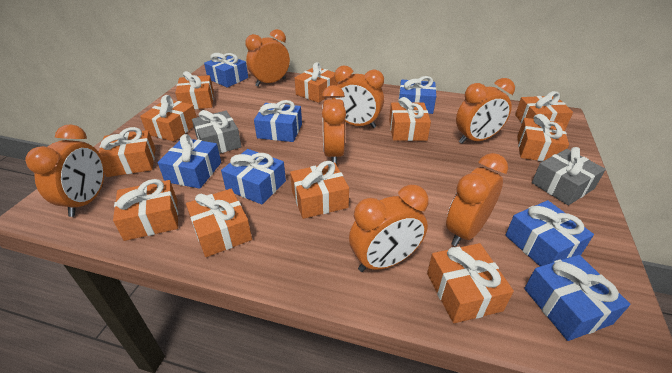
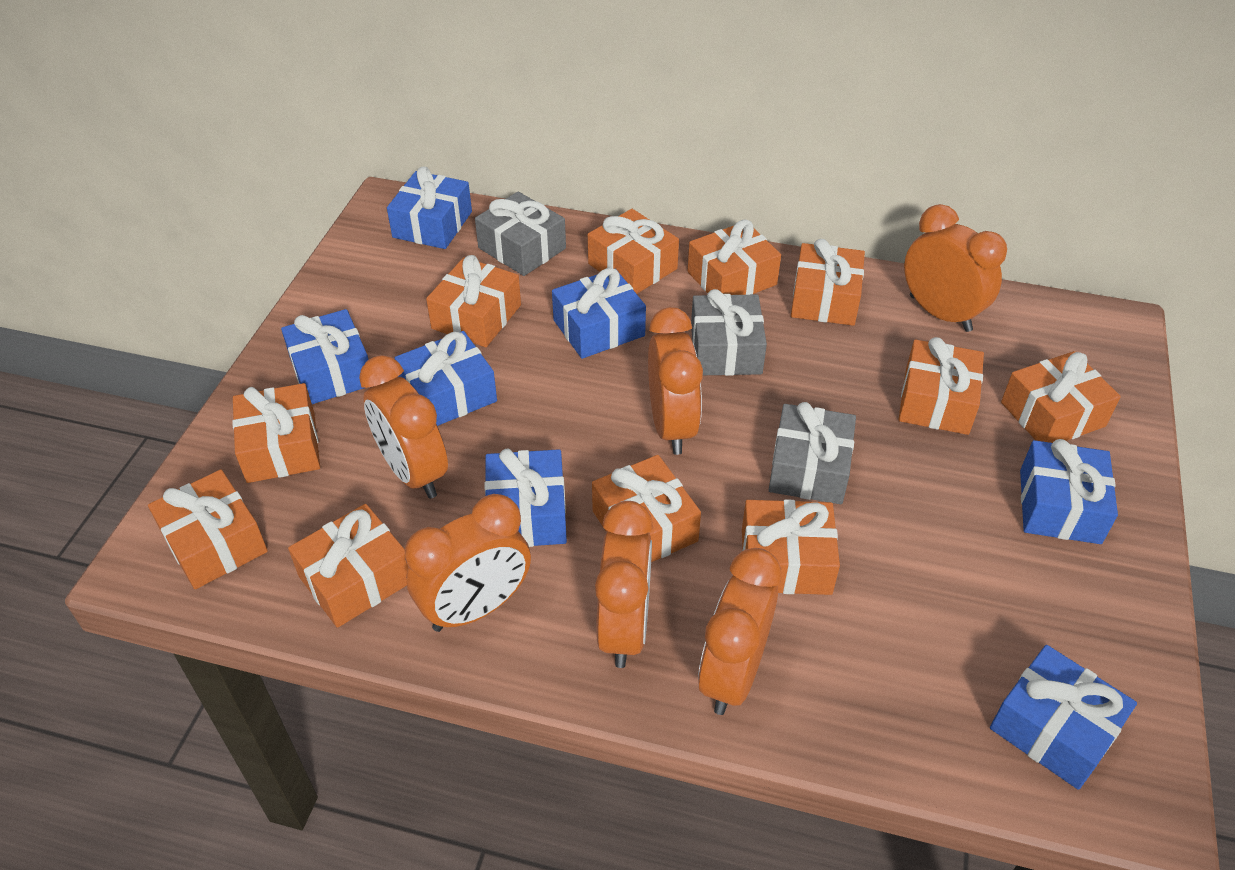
grey gift: 2 -> 3
orange clock: 7 -> 6

